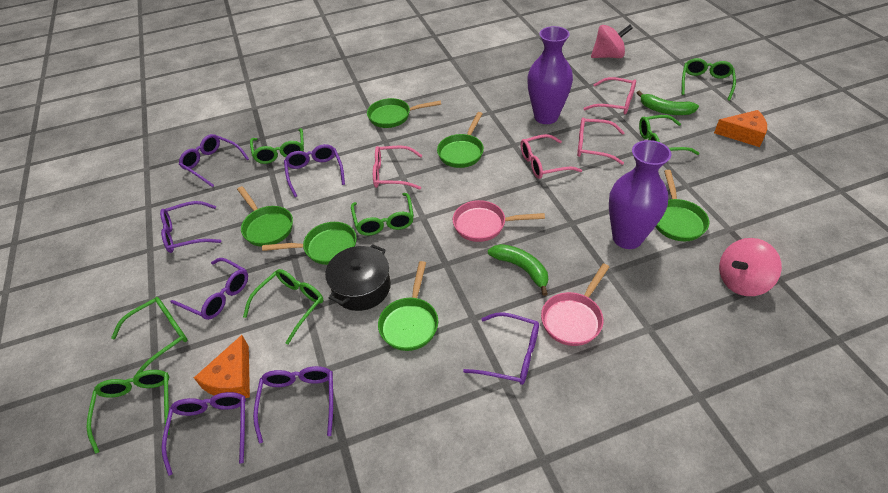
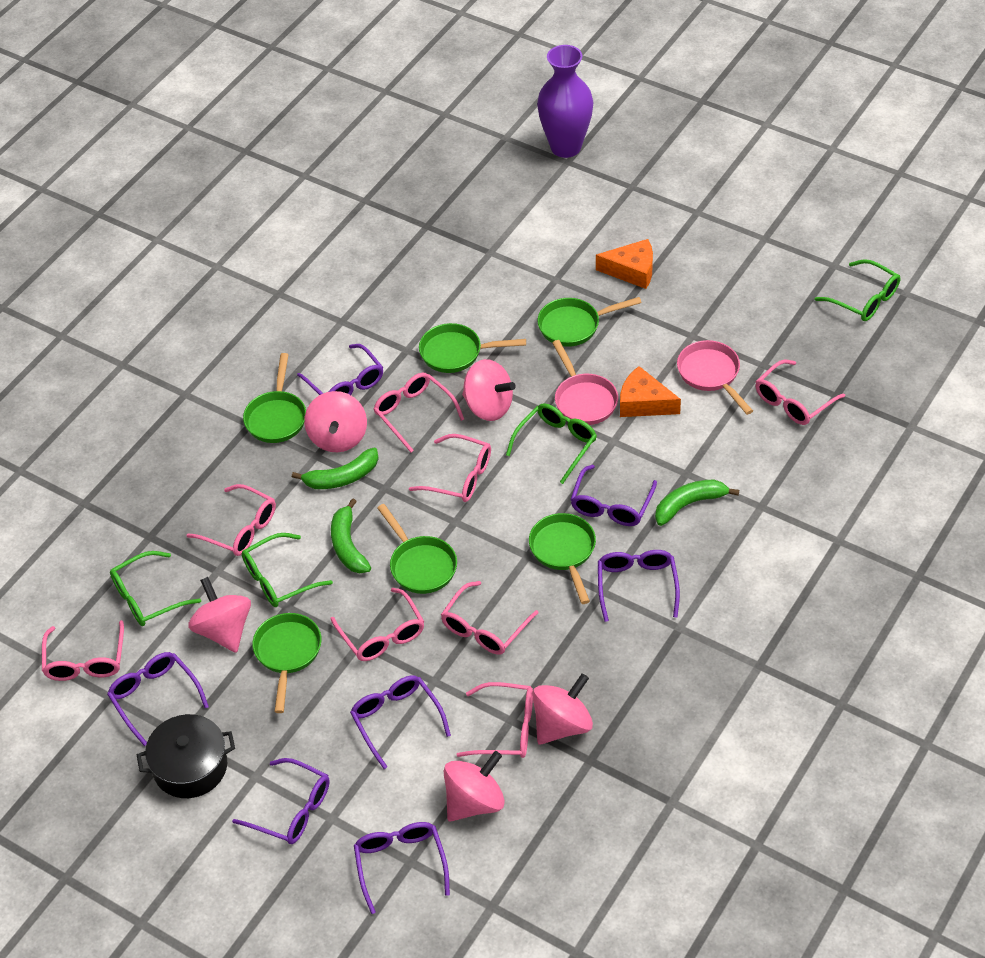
green banana: 2 -> 3
green glasses: 7 -> 4
pink glasses: 4 -> 8
pink spinning top: 2 -> 5
purple vase: 2 -> 1

